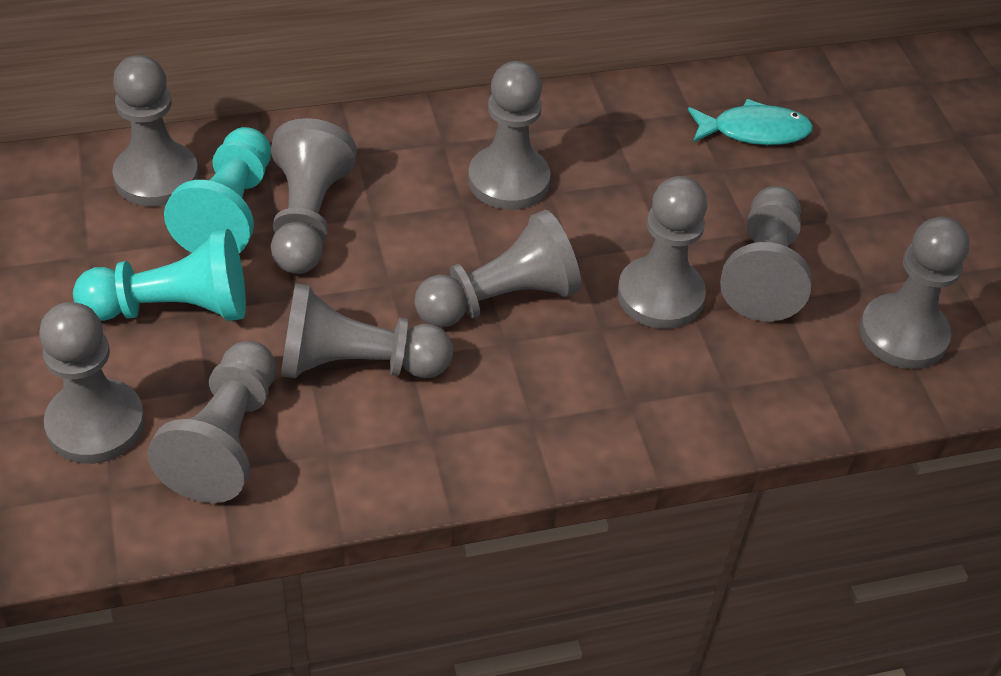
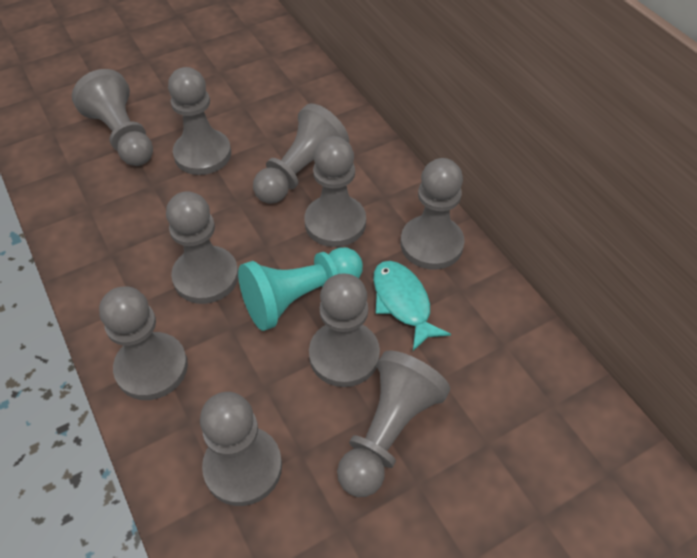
turquoise pawn: 2 -> 1

